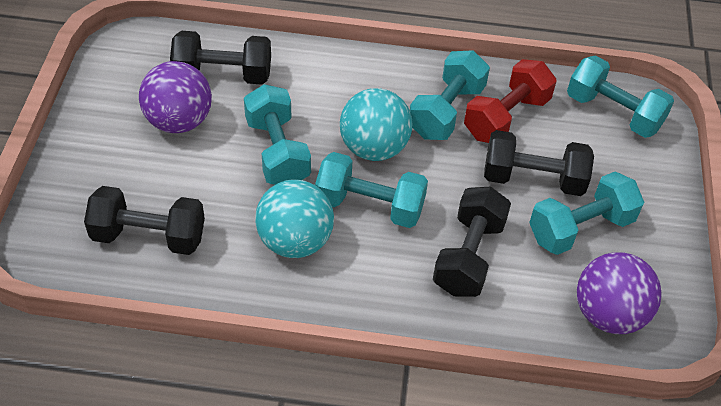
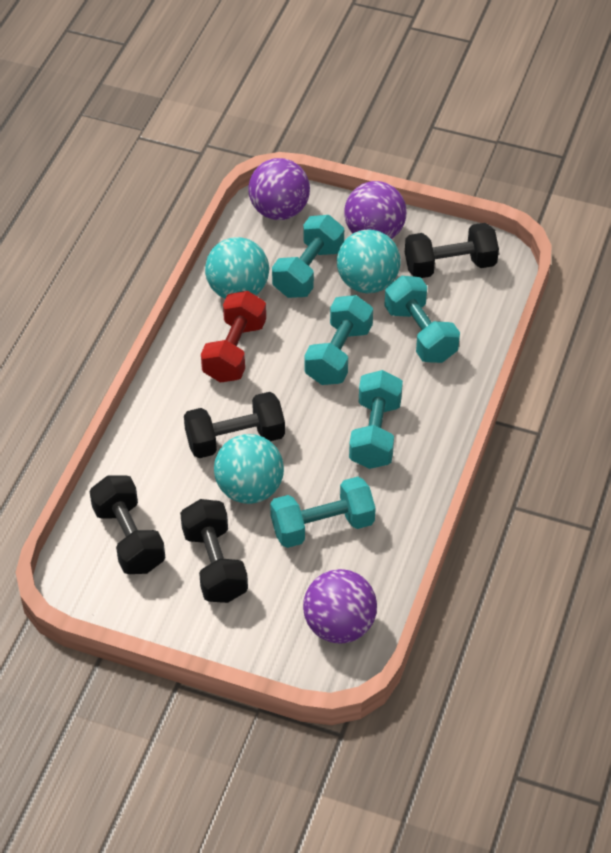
purple ball: 2 -> 3
turquoise ball: 2 -> 3

